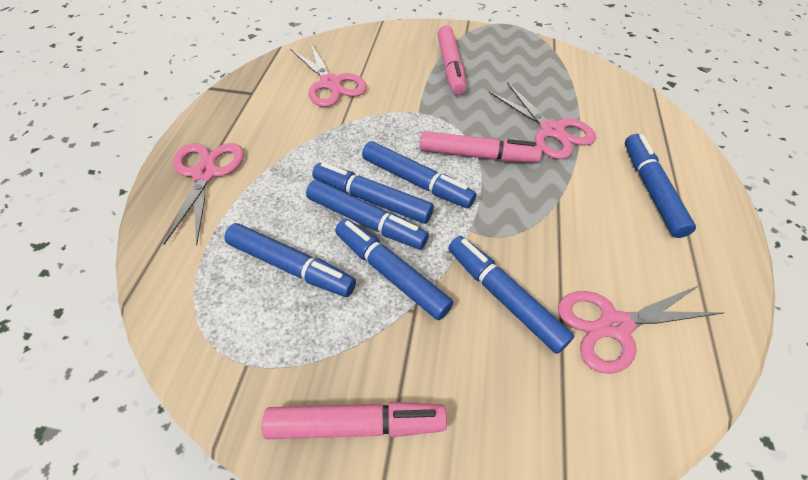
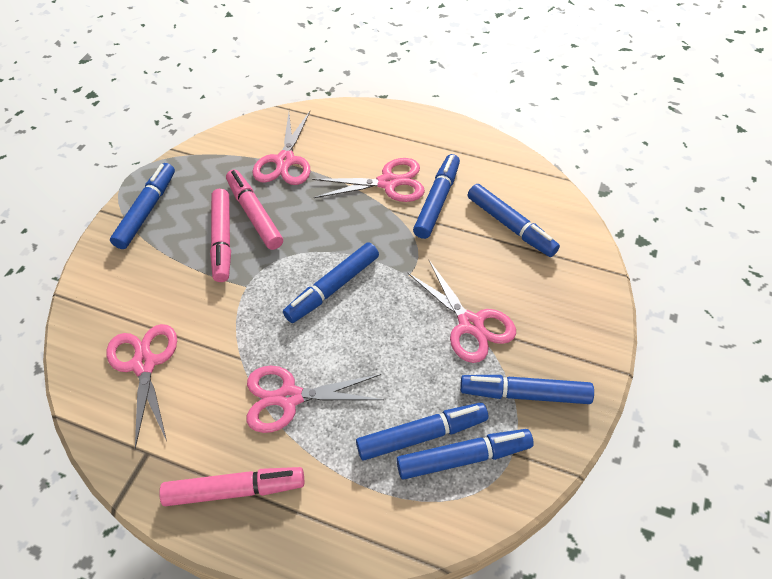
pink scissors: 4 -> 5

